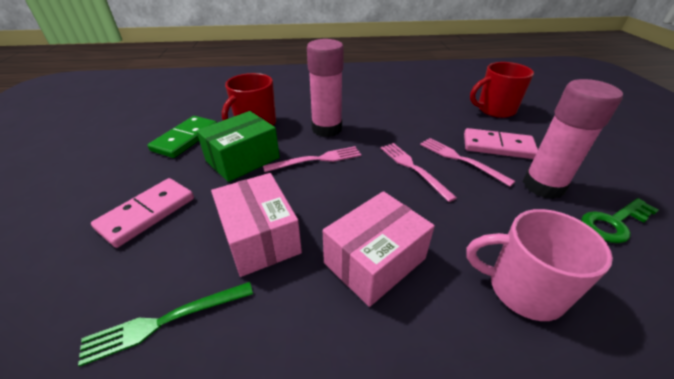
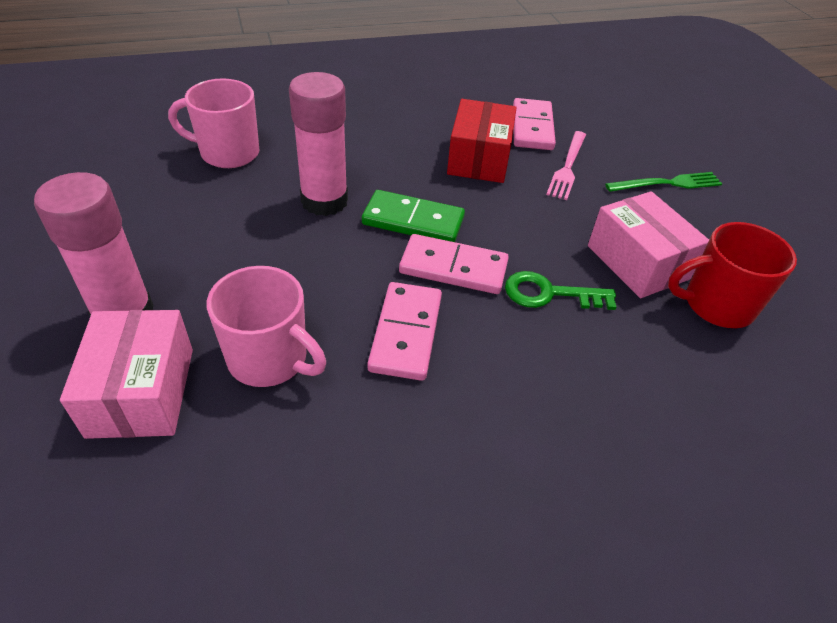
green box: 1 -> 0
pink domino: 2 -> 3
pink fork: 3 -> 1
pink mug: 1 -> 2
red box: 0 -> 1
red mug: 2 -> 1

